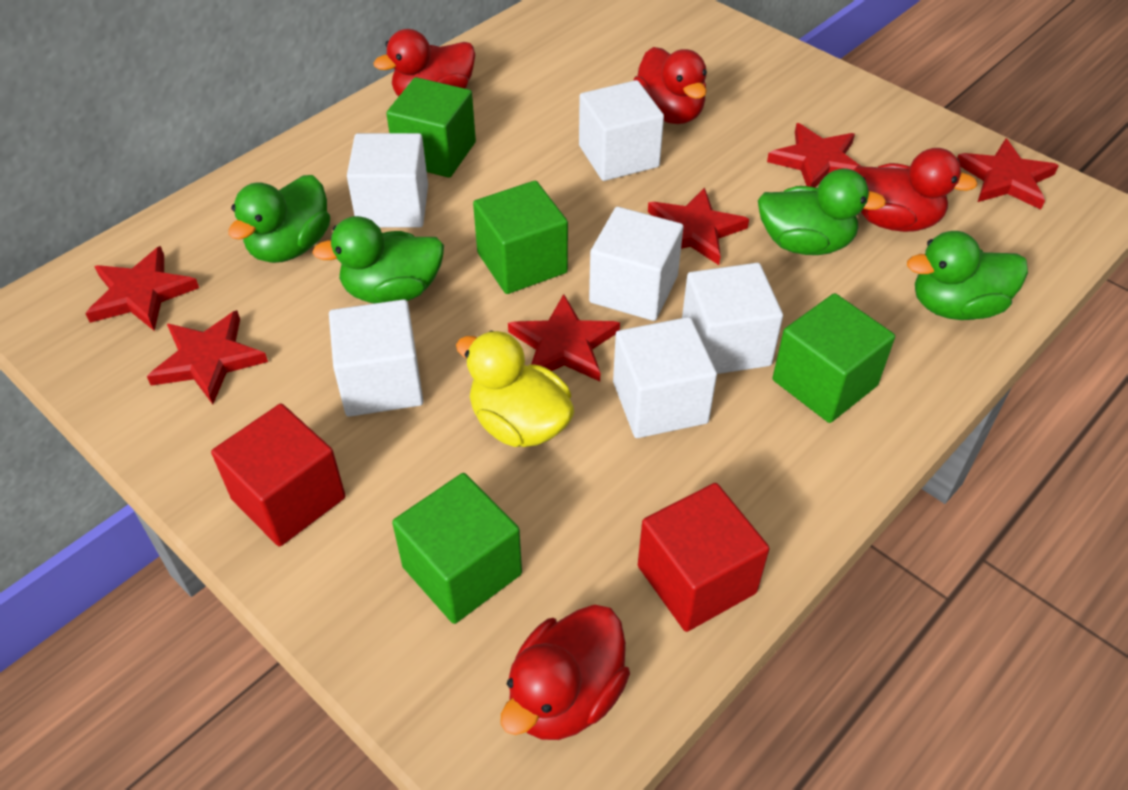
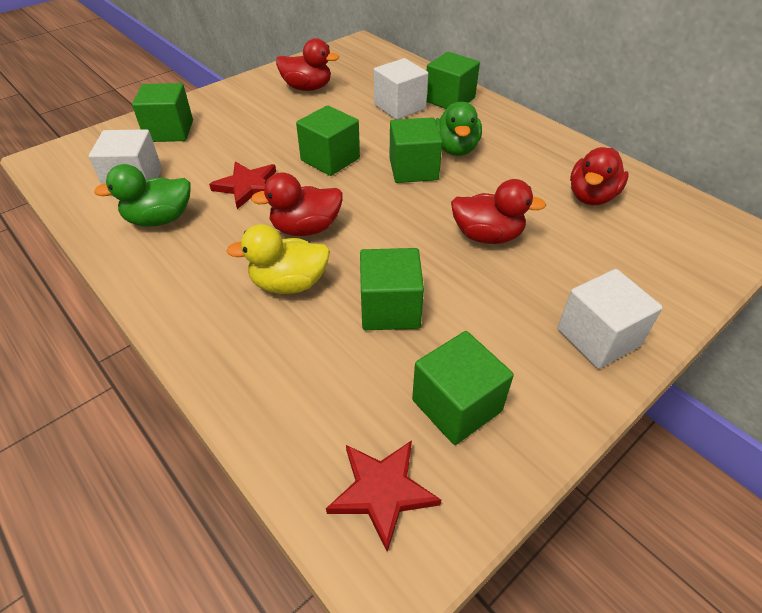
green cube: 4 -> 6
green duck: 4 -> 2
red cube: 2 -> 0
red star: 6 -> 2
white cube: 6 -> 3

